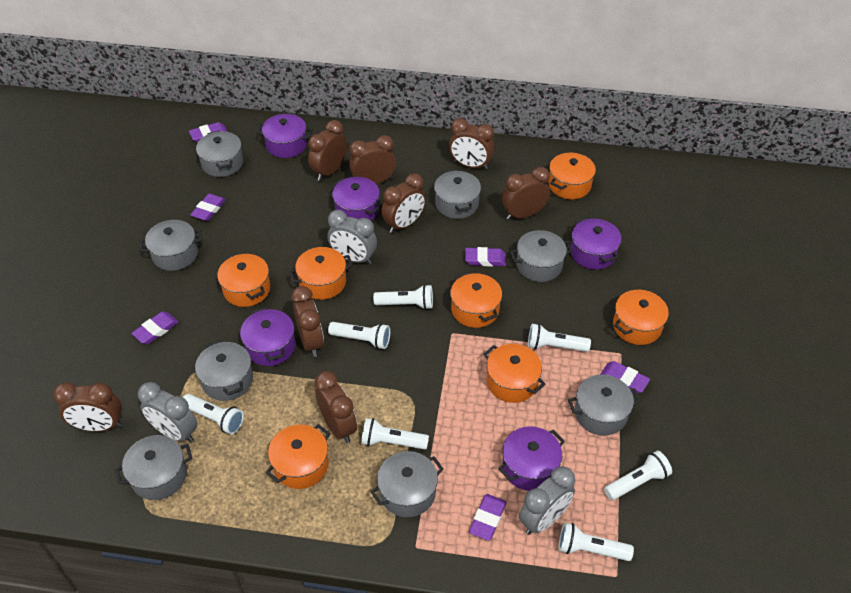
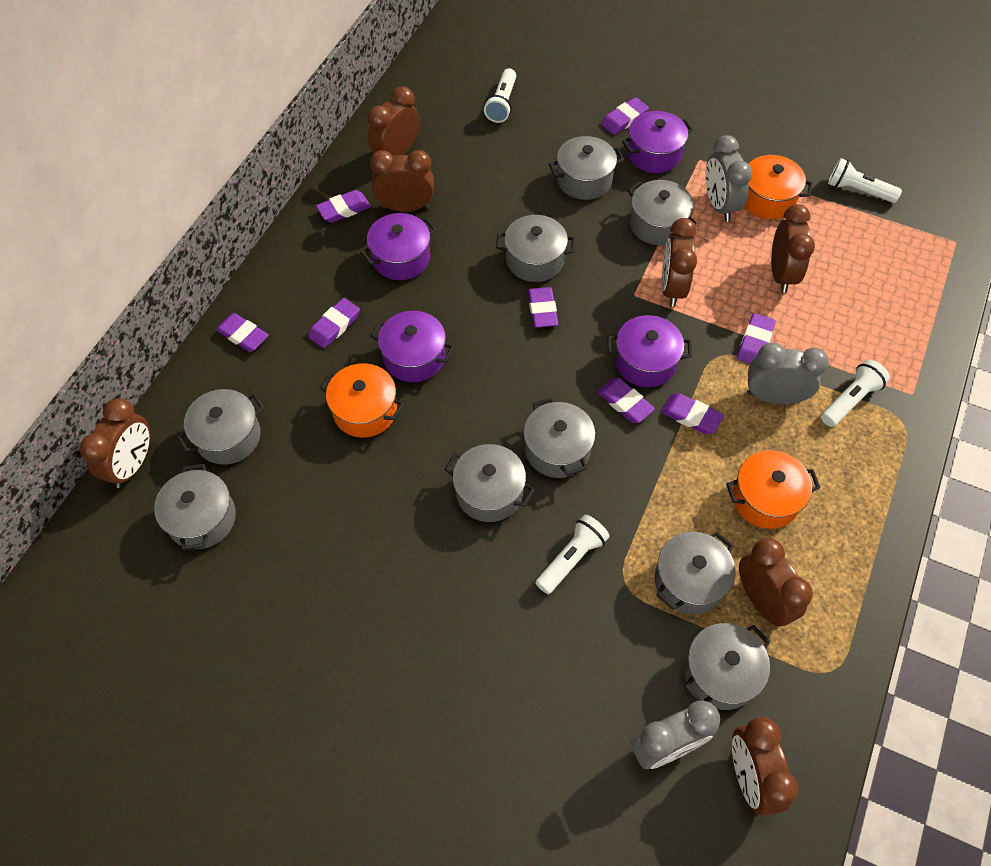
brown clock: 8 -> 7
grey pot: 8 -> 9
orange pot: 7 -> 3
purple eraser: 6 -> 8
purple pot: 5 -> 4
white flashlight: 7 -> 4

